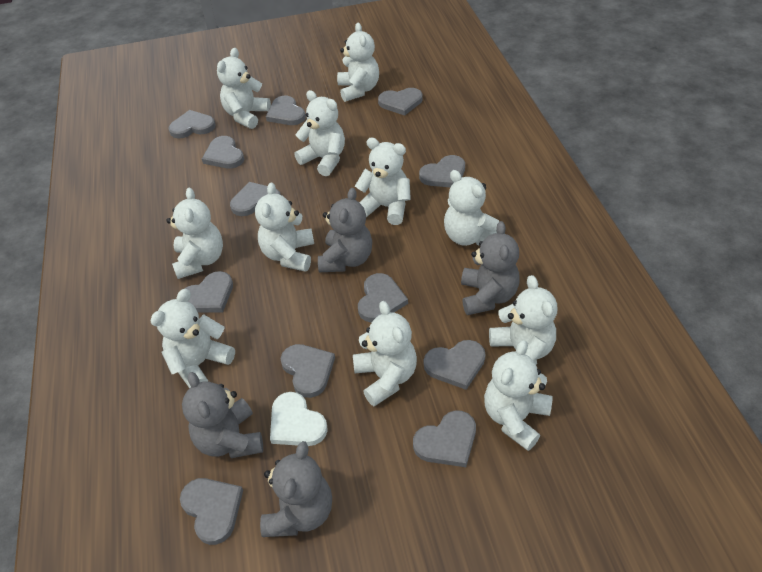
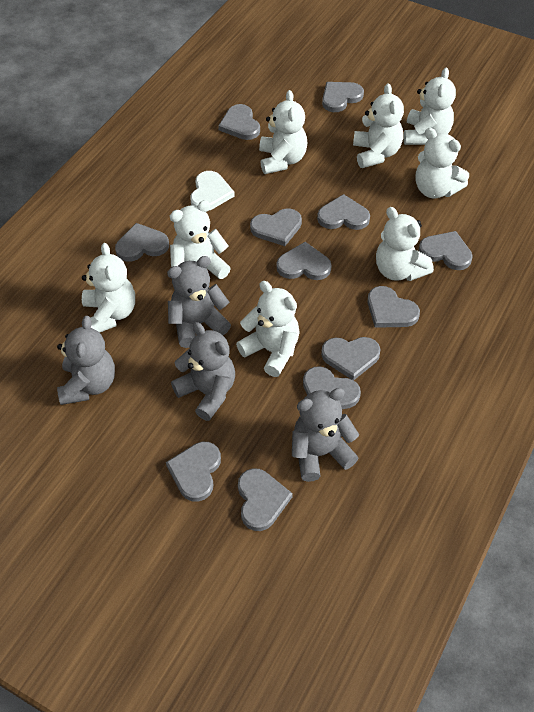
white teddy bear: 11 -> 8

